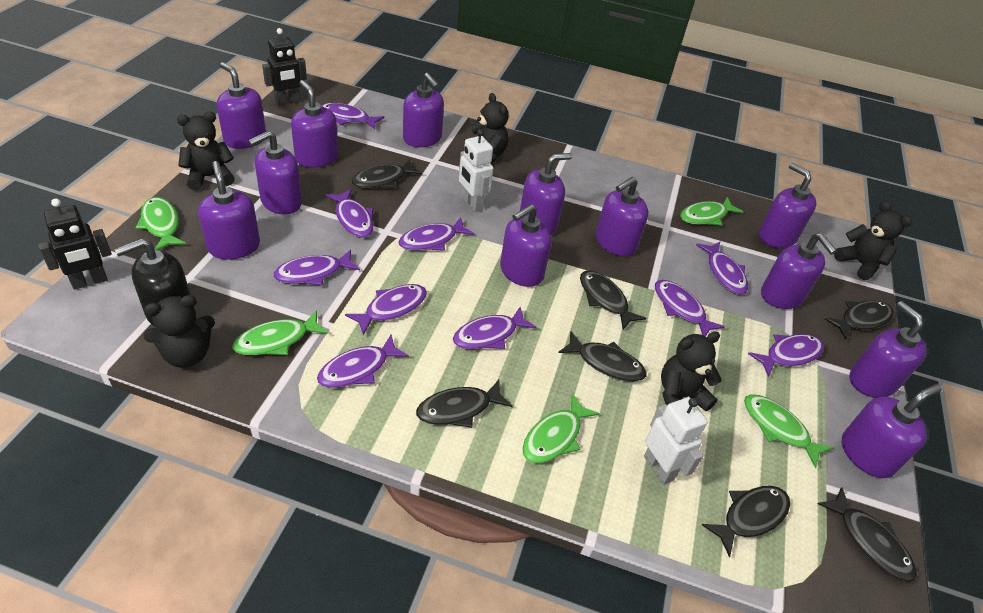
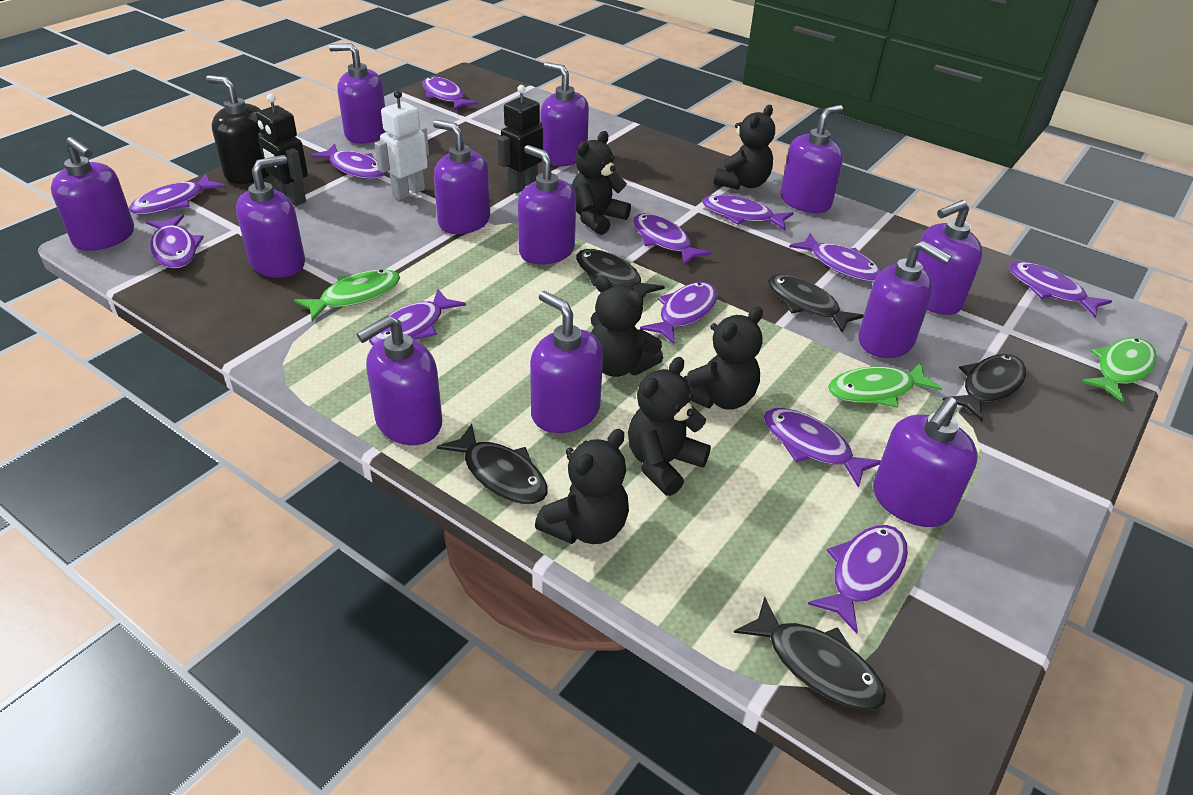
black fish: 7 -> 5
black teddy bear: 5 -> 6
green fish: 5 -> 3
purple fish: 10 -> 12
white robot: 2 -> 1

